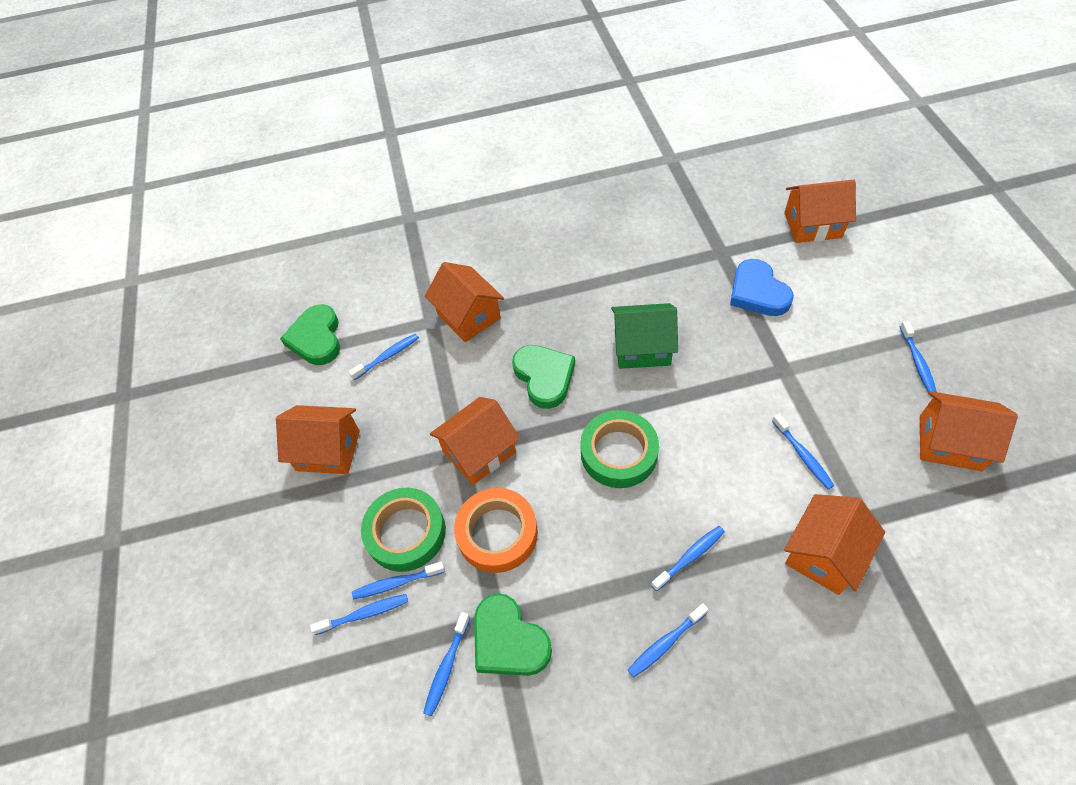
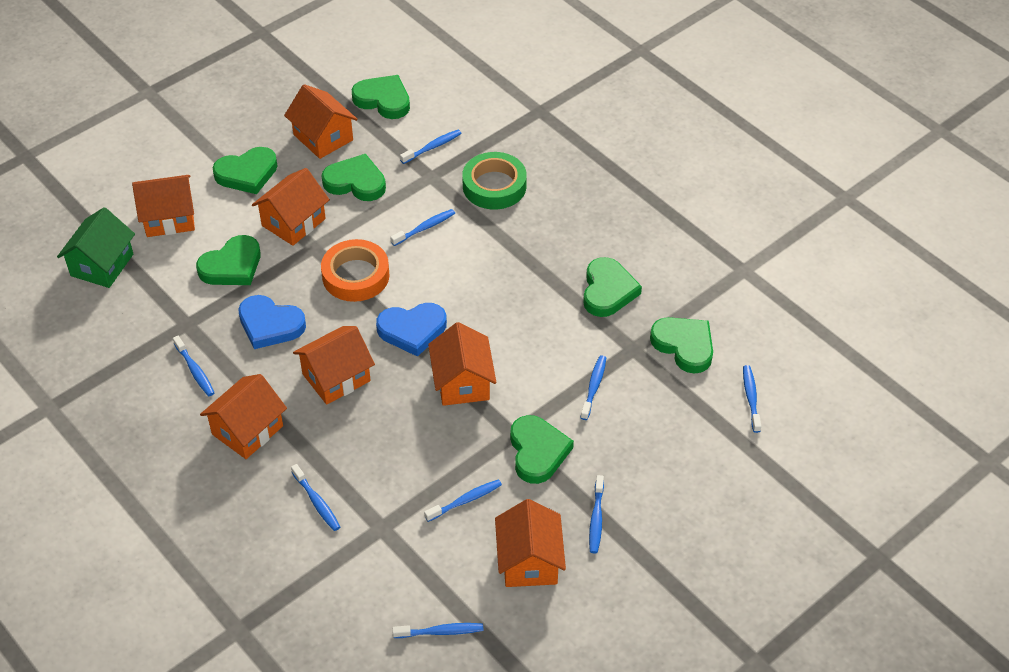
blue heart: 1 -> 2
blue toothbrush: 8 -> 9
green heart: 3 -> 7
green tape: 2 -> 1
orange house: 6 -> 7

